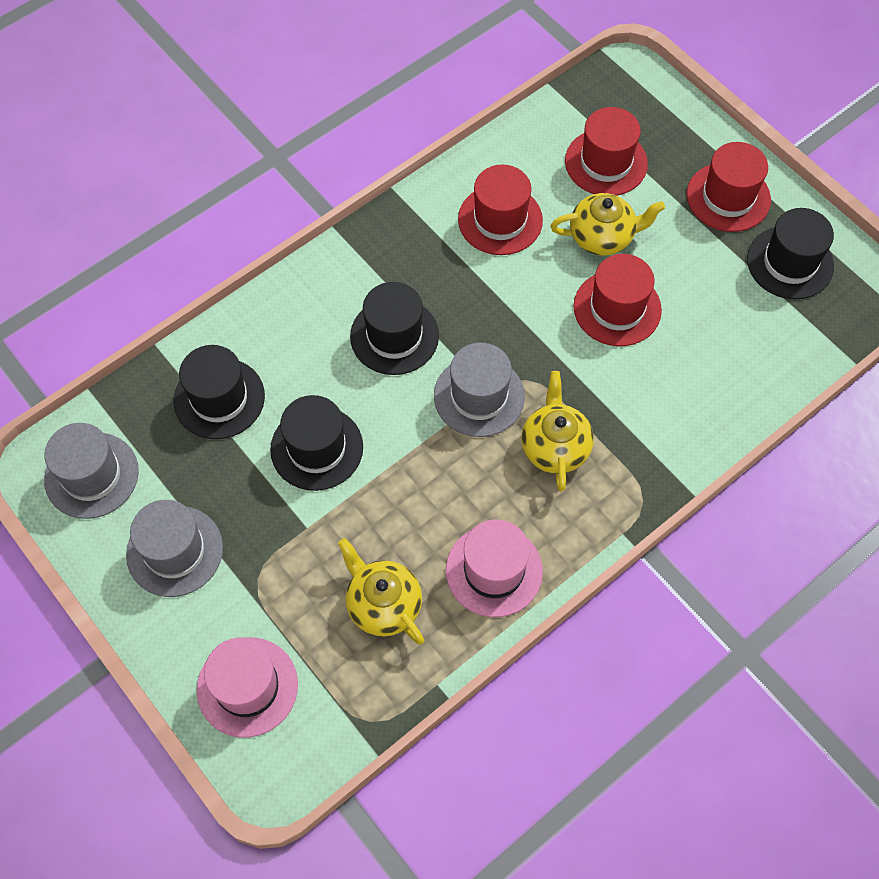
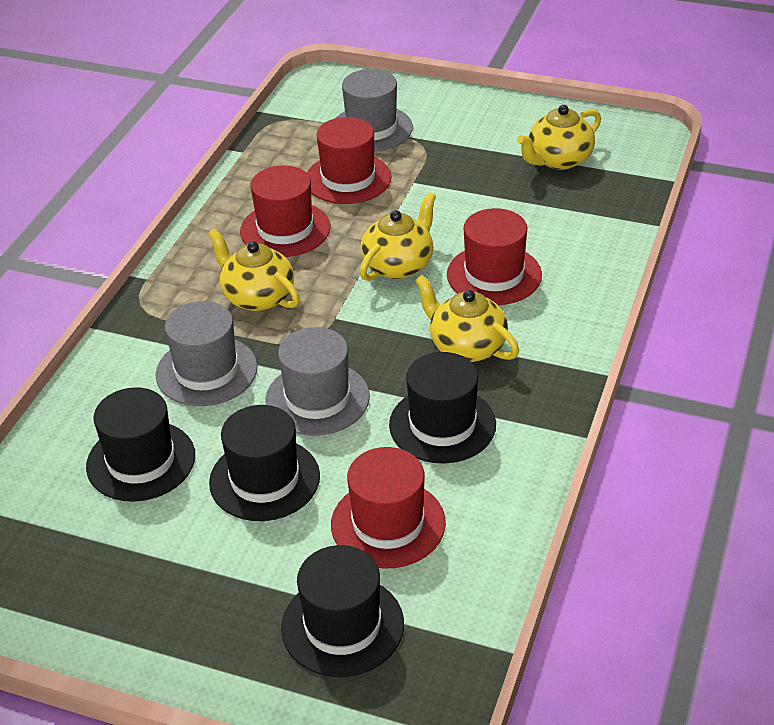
pink hat: 2 -> 0
yellow teapot: 3 -> 4

